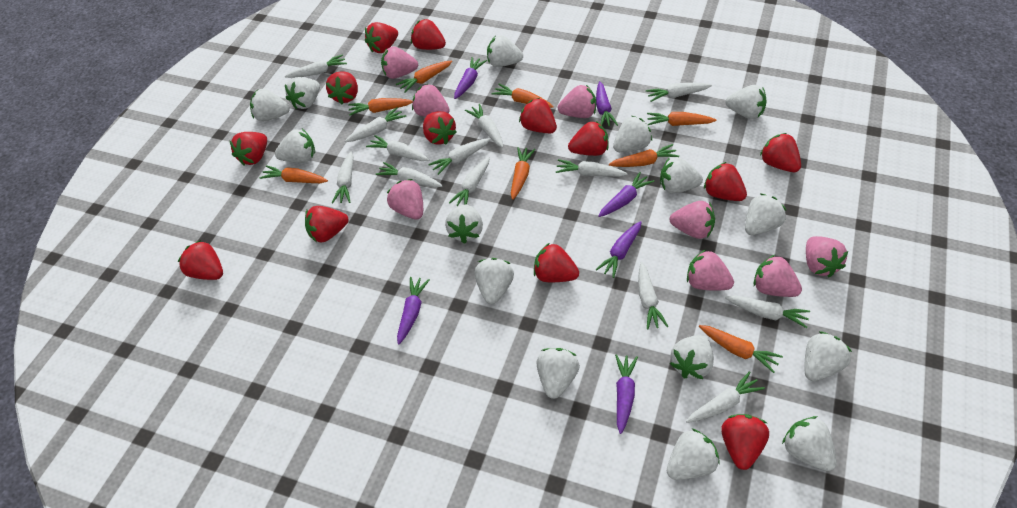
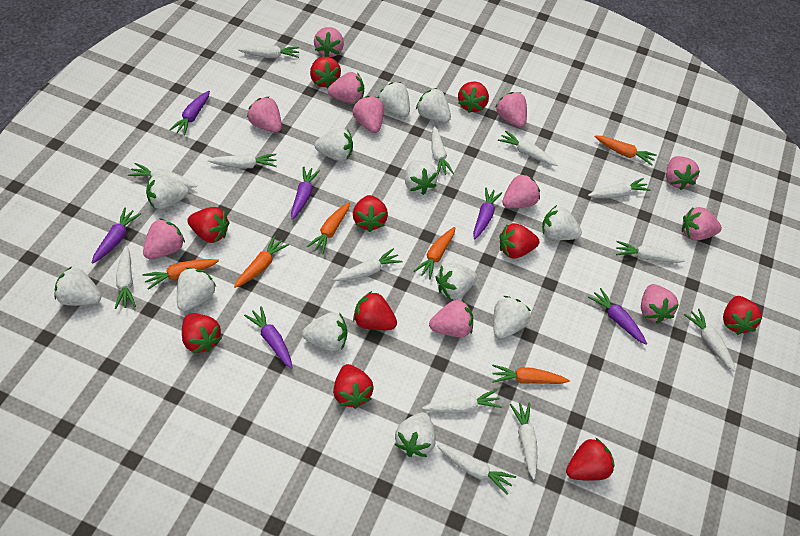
orange carrot: 8 -> 6
pink strawberry: 8 -> 11
red strawberry: 13 -> 10
white strawberry: 15 -> 12

